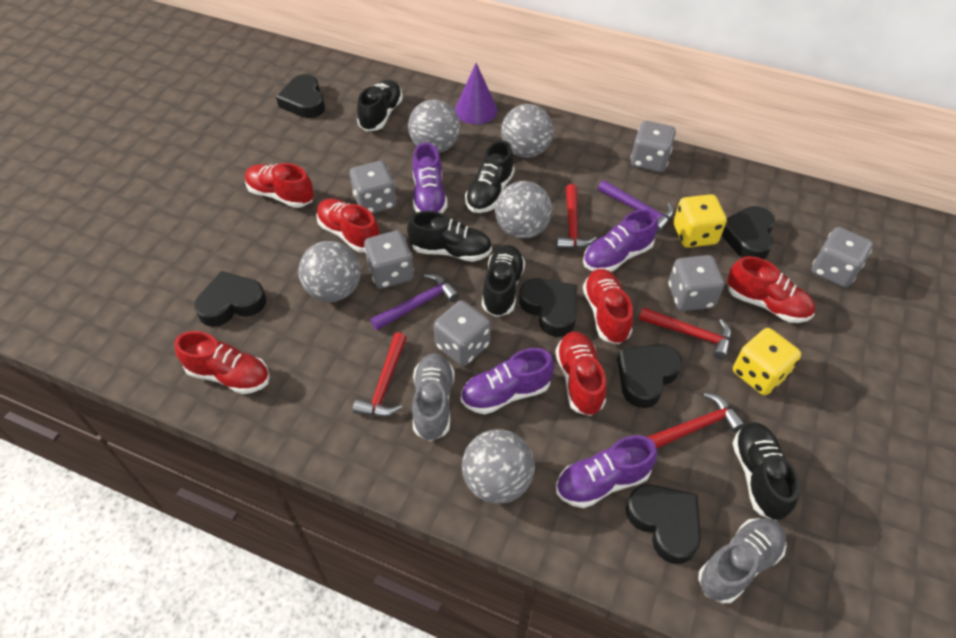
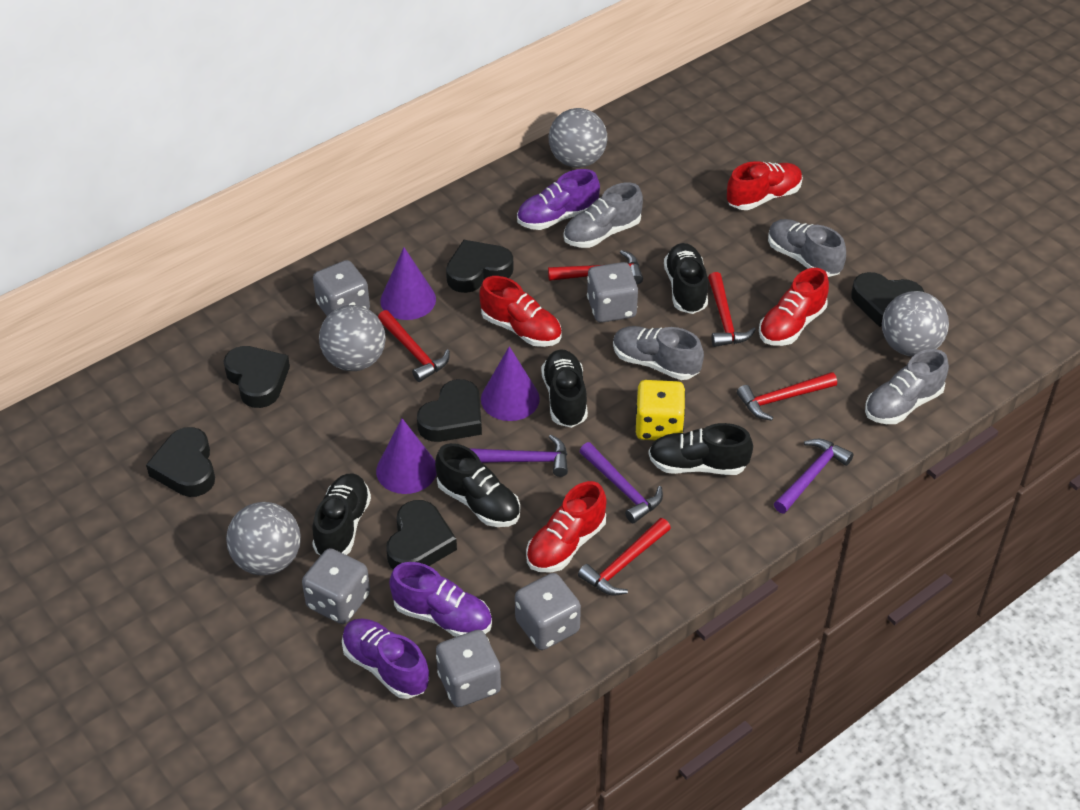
grey ball: 5 -> 4
grey dice: 6 -> 5
grey shoe: 2 -> 4
purple cone: 1 -> 3
purple hammer: 2 -> 3
purple shoe: 4 -> 3
red hammer: 4 -> 5
red shoe: 6 -> 4
yellow dice: 2 -> 1

